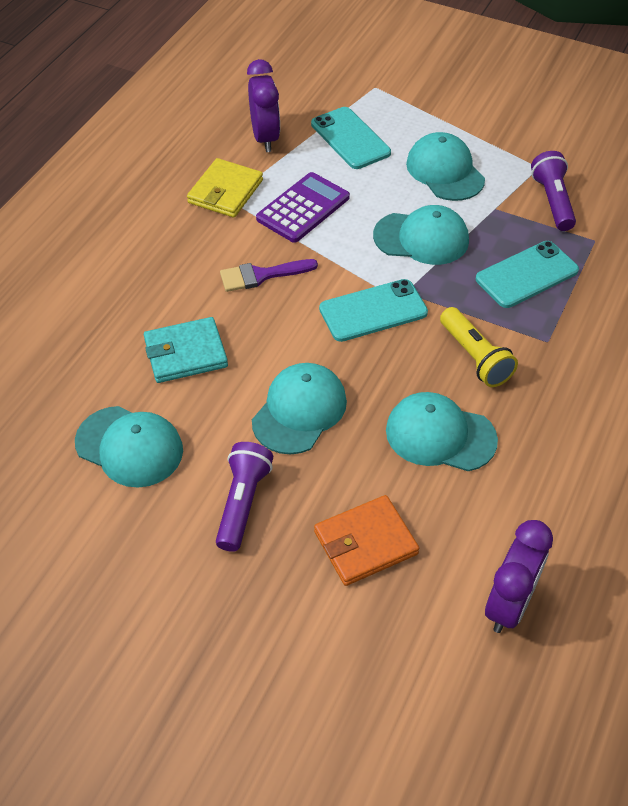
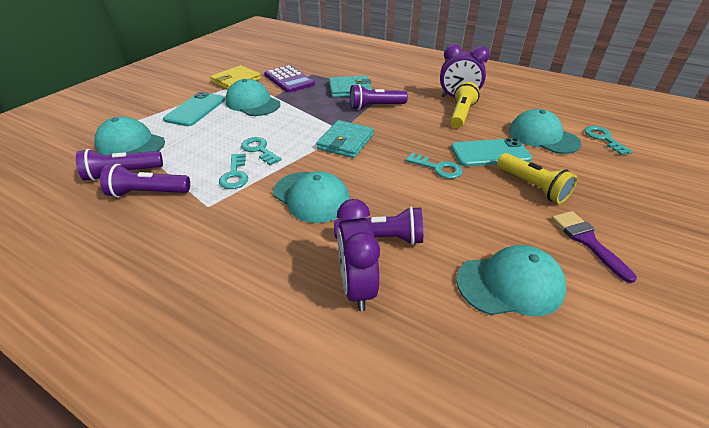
orange wallet: 1 -> 0
purple flashlight: 2 -> 4
turquoise key: 0 -> 4
turquoise phone: 3 -> 2
turquoise wallet: 1 -> 2
yellow flashlight: 1 -> 2

